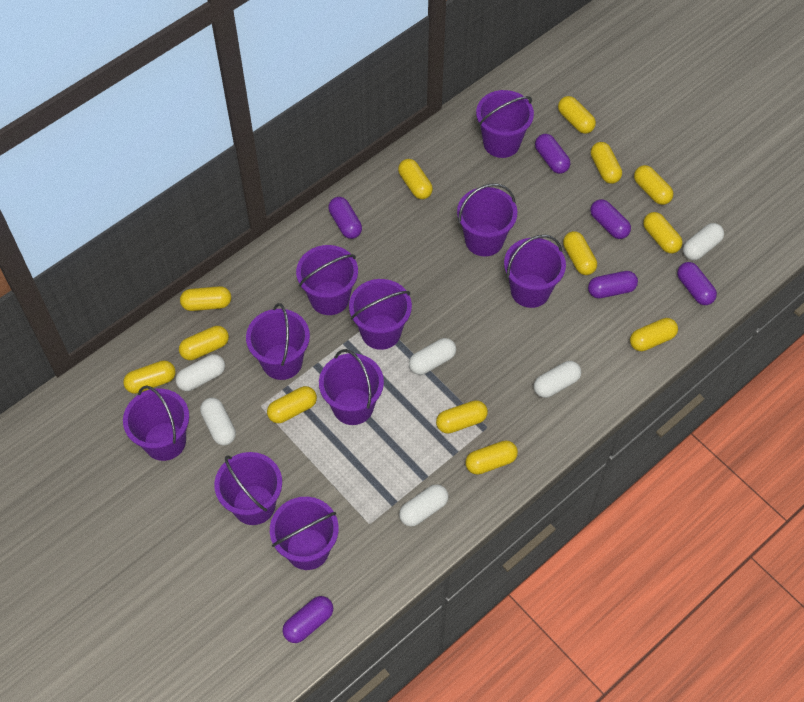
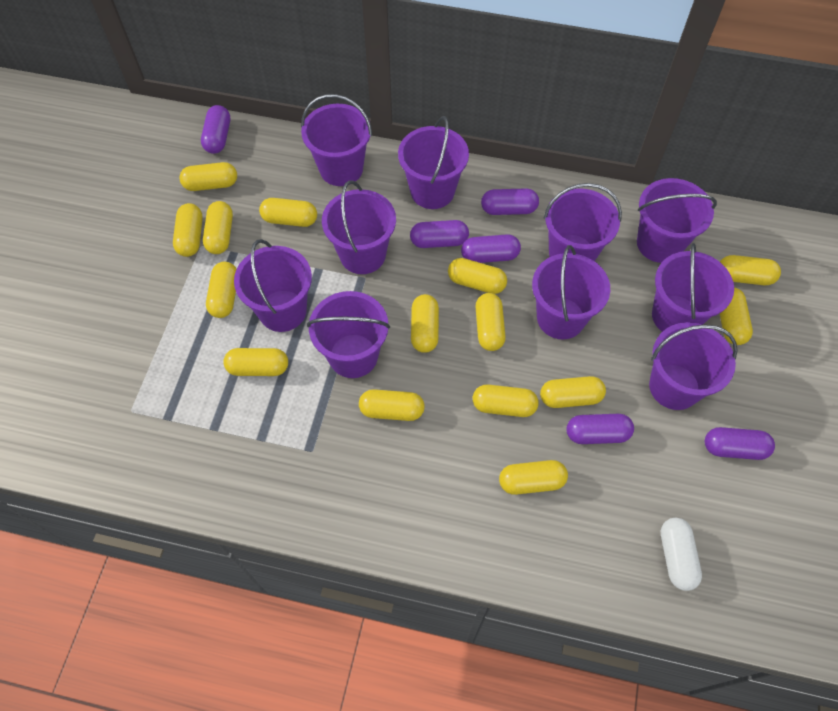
white capsule: 6 -> 1
yellow capsule: 13 -> 15

